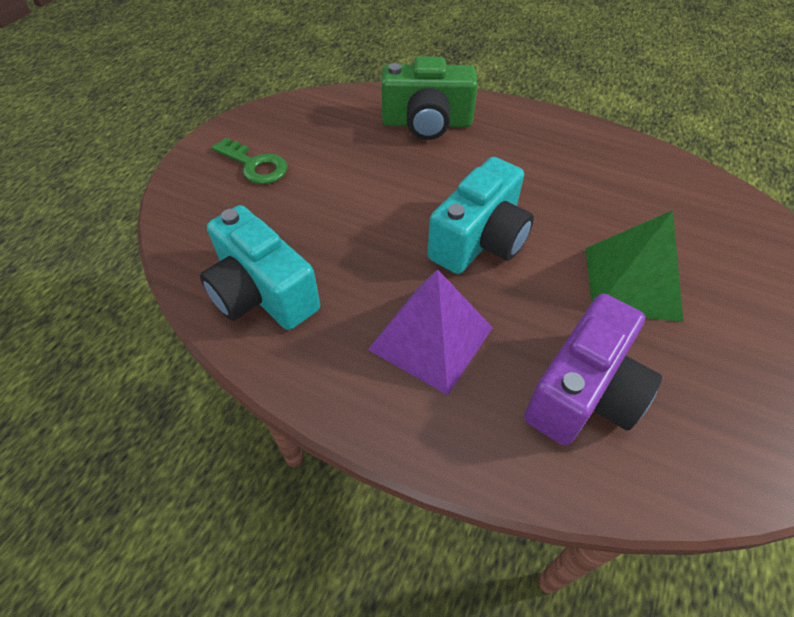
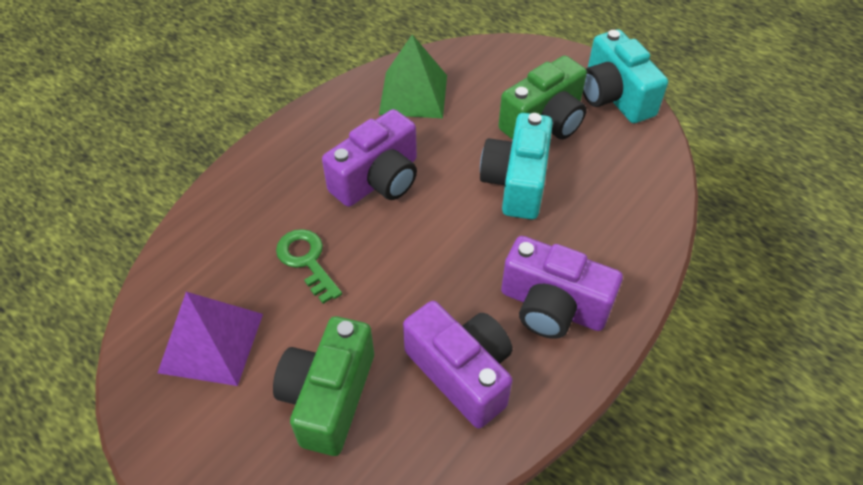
green camera: 1 -> 2
purple camera: 1 -> 3

